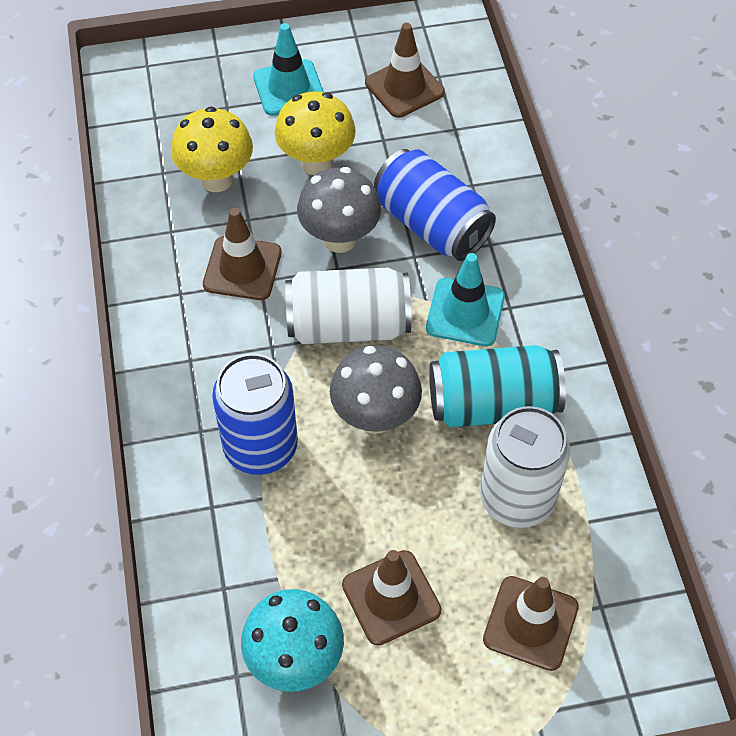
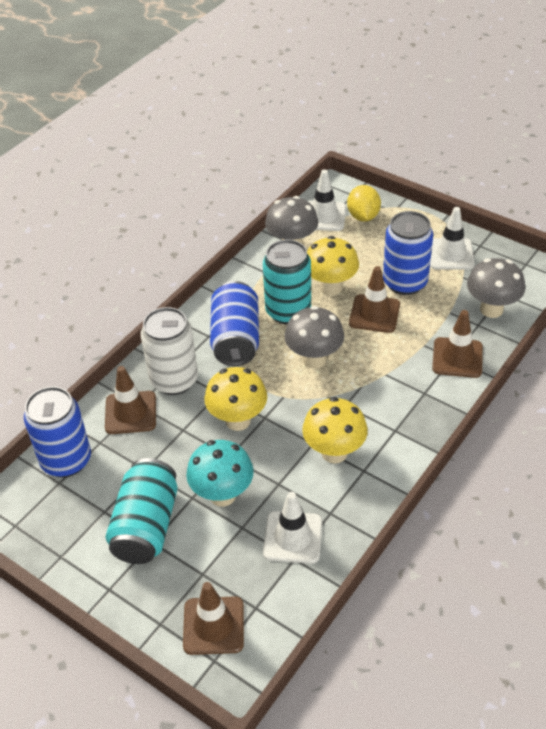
blue can: 2 -> 3
grey mushroom: 2 -> 3
turquoise can: 1 -> 2
turquoise traffic cone: 2 -> 0
white can: 2 -> 1
white traffic cone: 0 -> 3
yellow lemon: 0 -> 1
yellow mushroom: 2 -> 3

